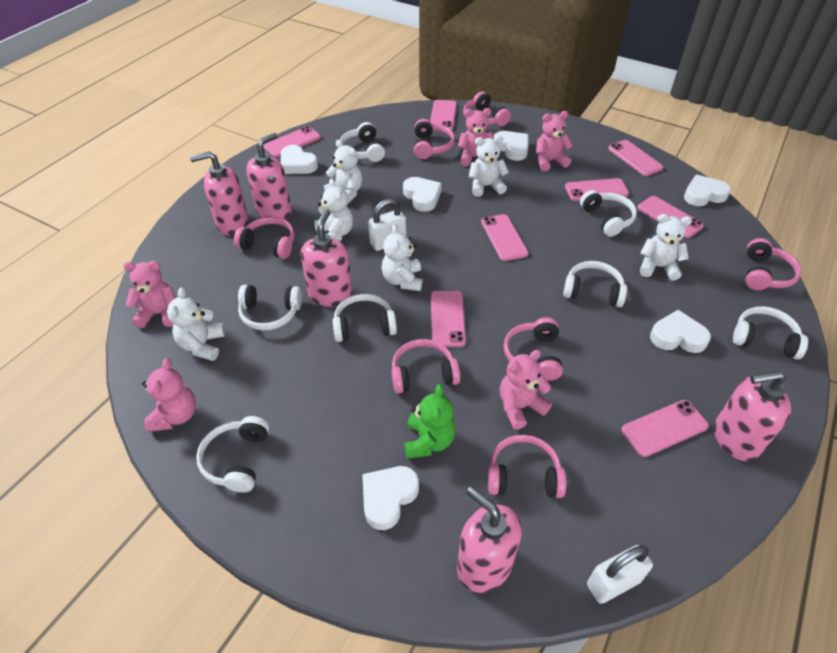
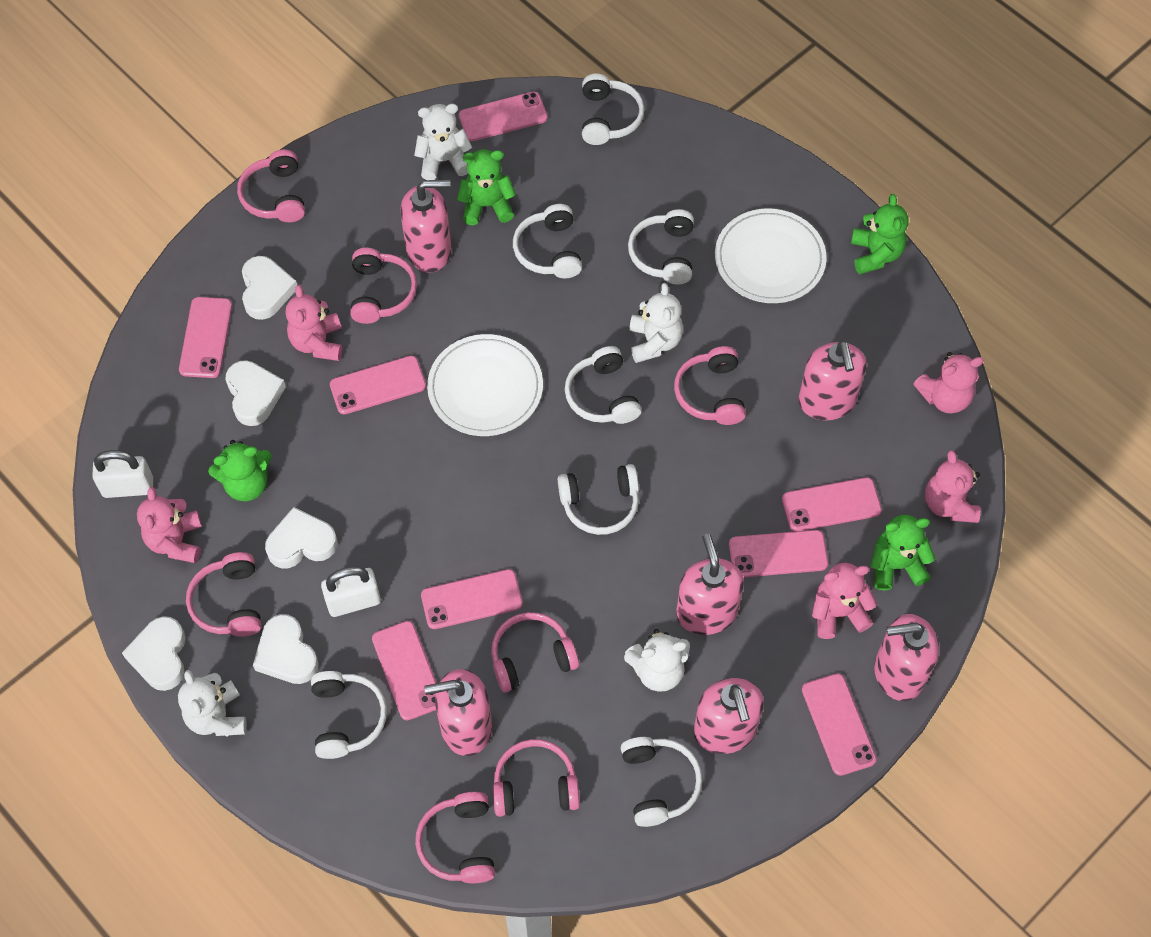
green teddy bear: 1 -> 4
pink soap dispenser: 5 -> 6
white heart: 6 -> 5
white plate: 0 -> 2
white teddy bear: 6 -> 4

